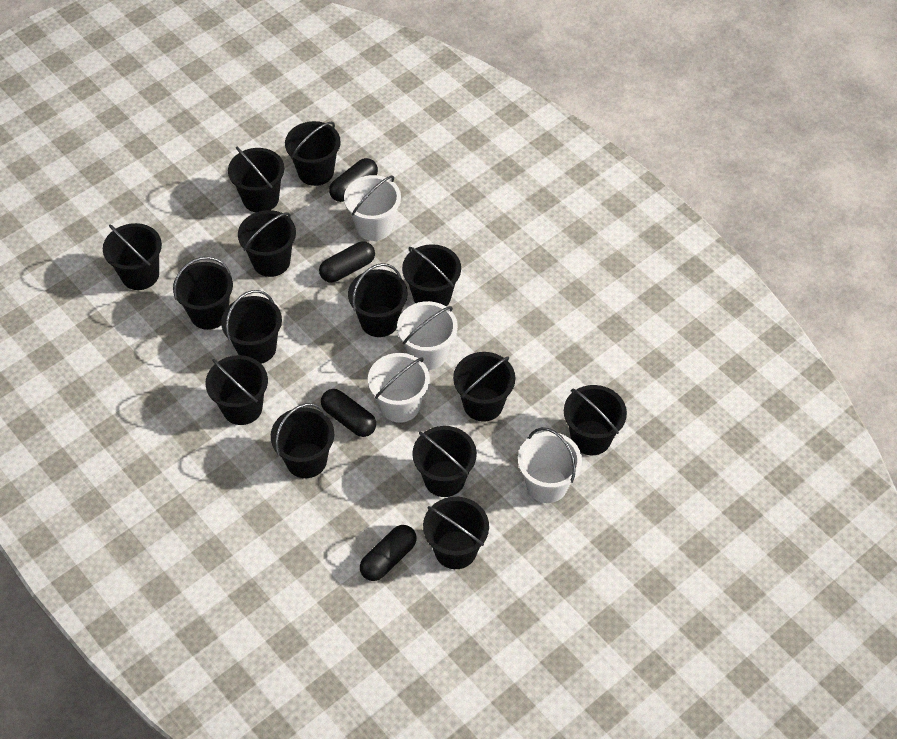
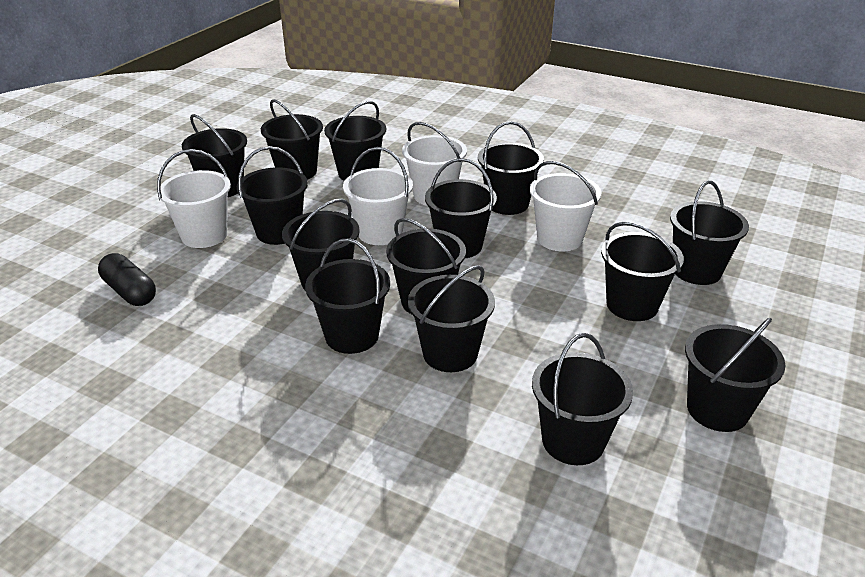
black capsule: 4 -> 1

